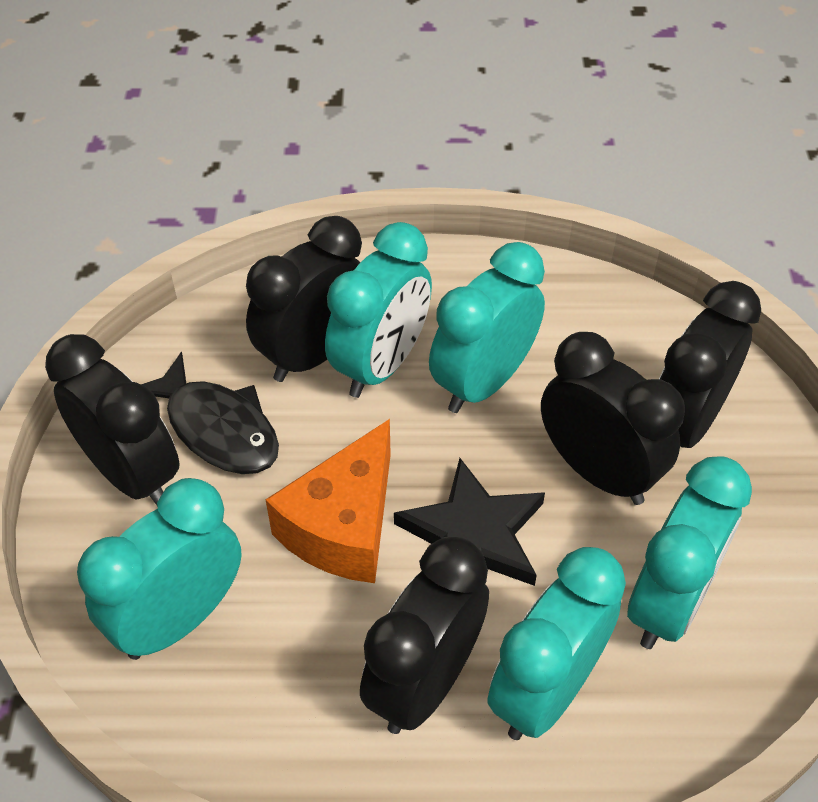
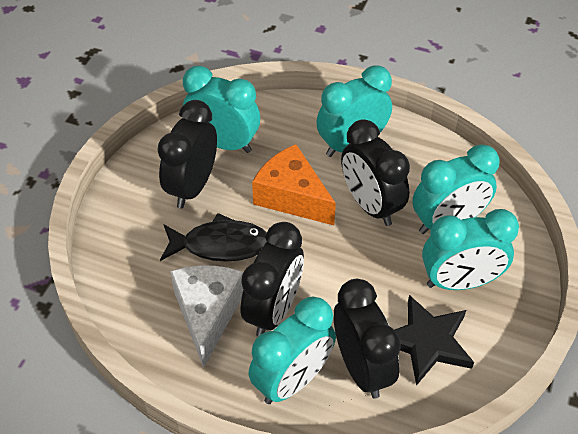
black clock: 5 -> 4
white cheese: 0 -> 1

